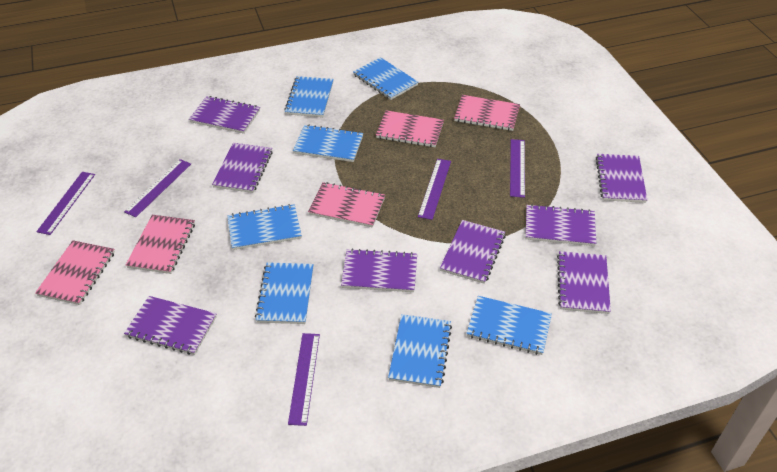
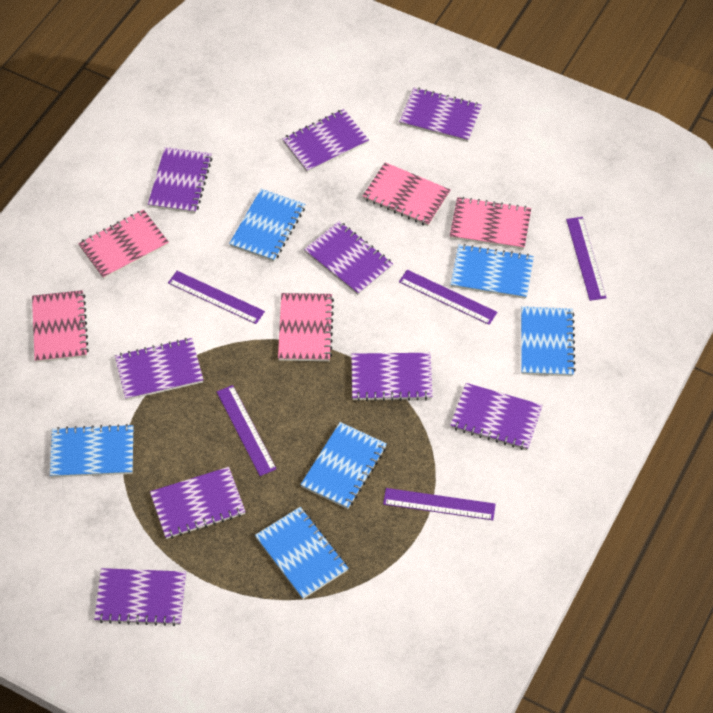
blue notebook: 7 -> 6
purple notebook: 8 -> 9

